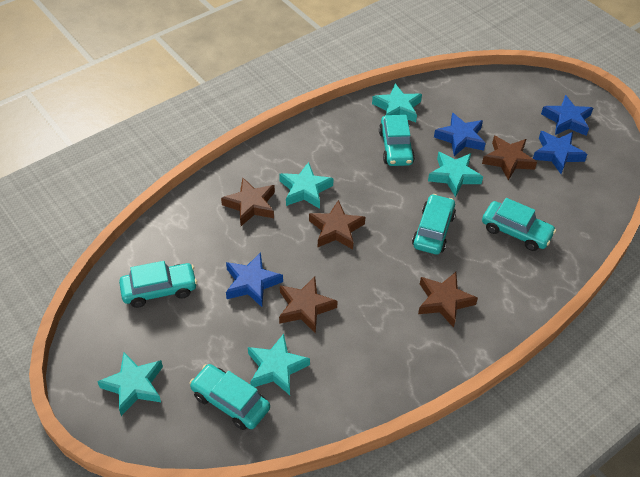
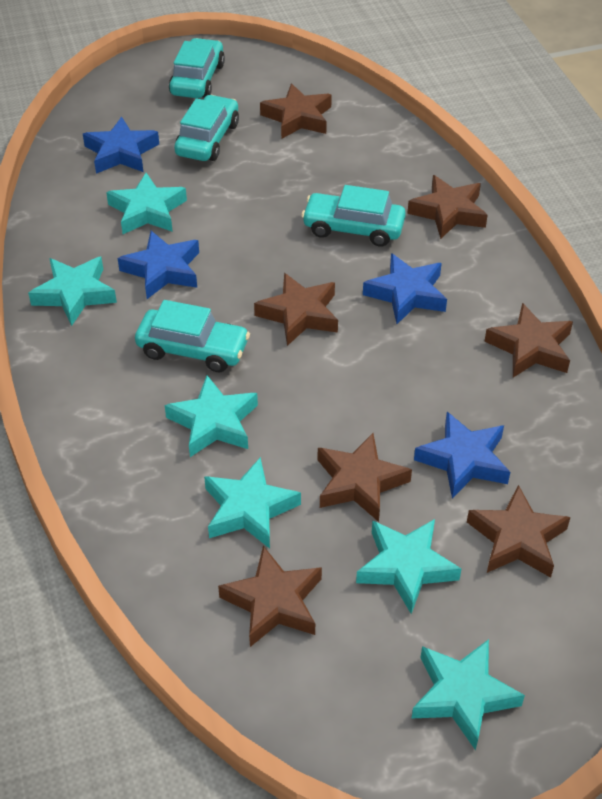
brown star: 5 -> 7
turquoise car: 5 -> 4
turquoise star: 5 -> 6

